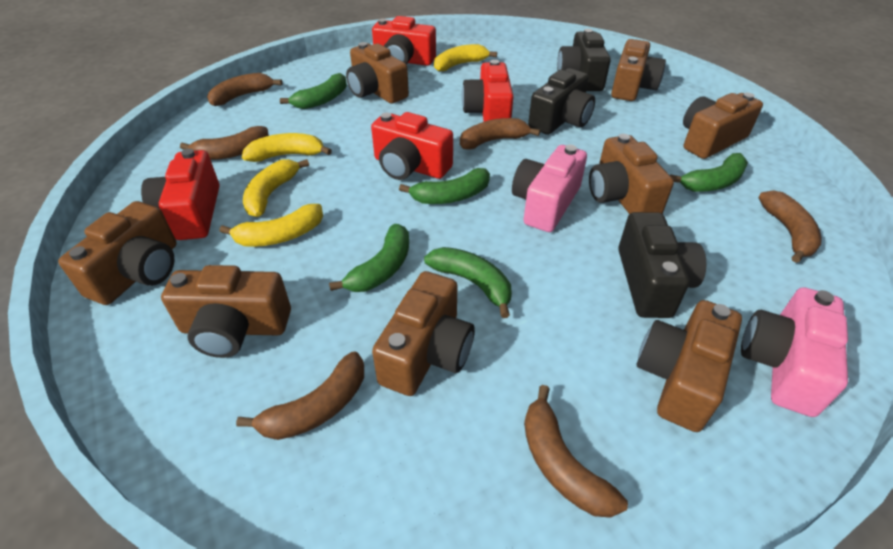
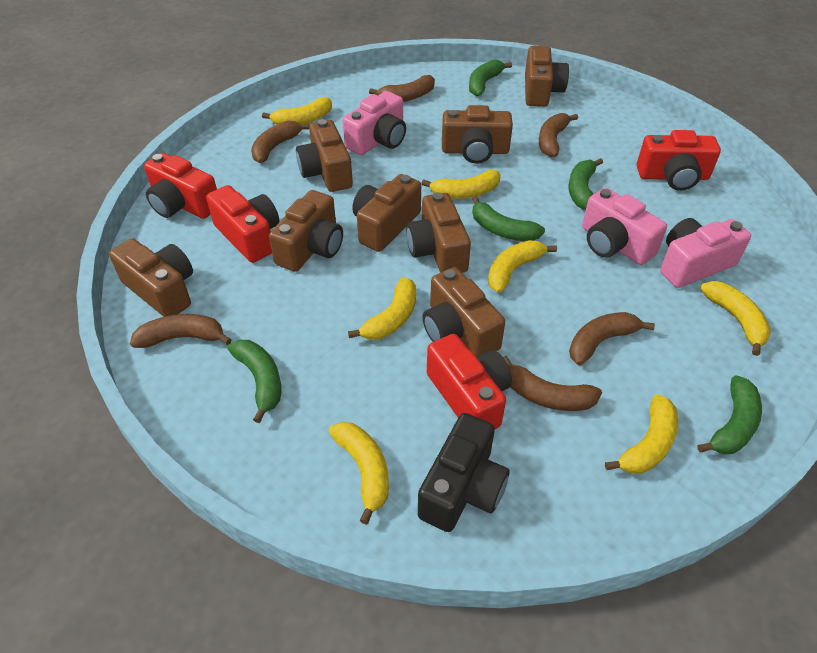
black camera: 3 -> 1
pink camera: 2 -> 3
yellow banana: 4 -> 7

